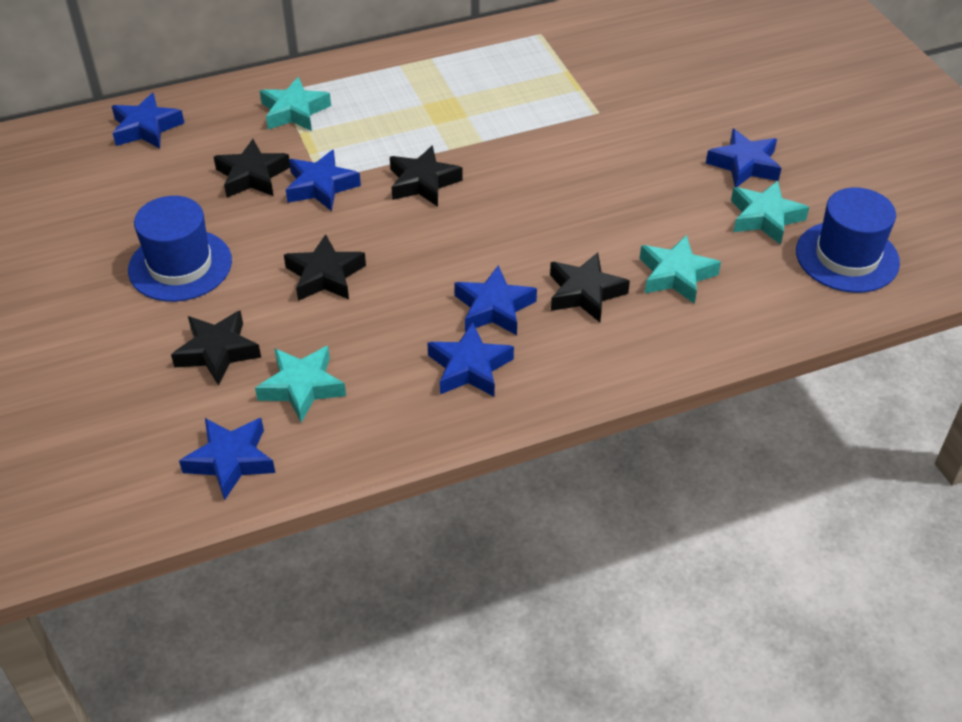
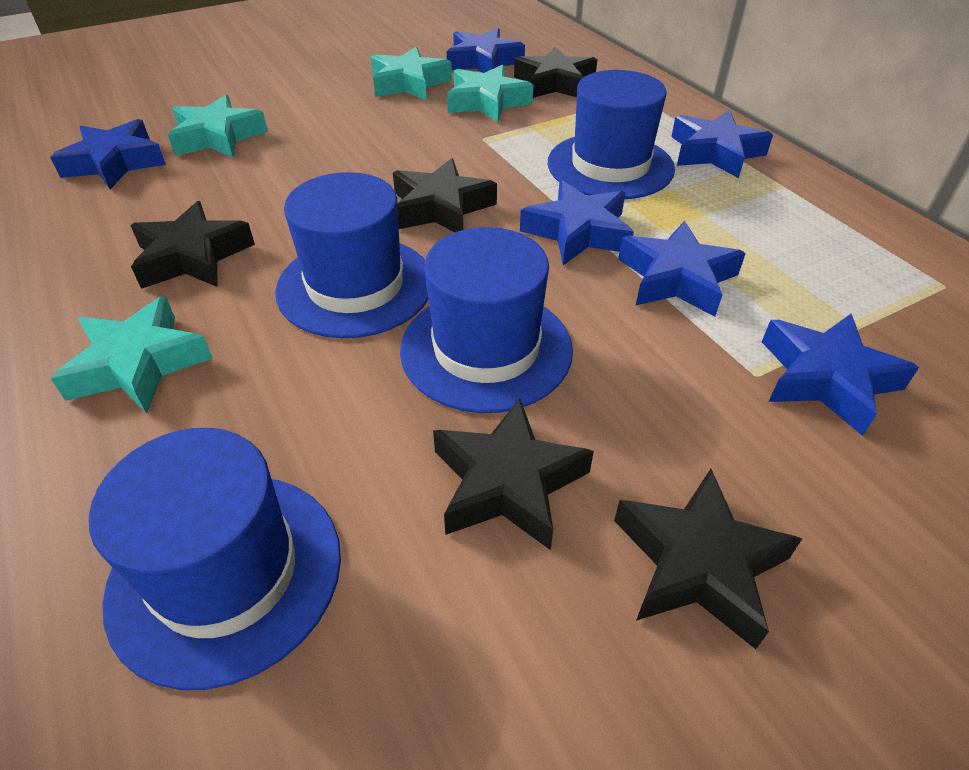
blue hat: 2 -> 4

